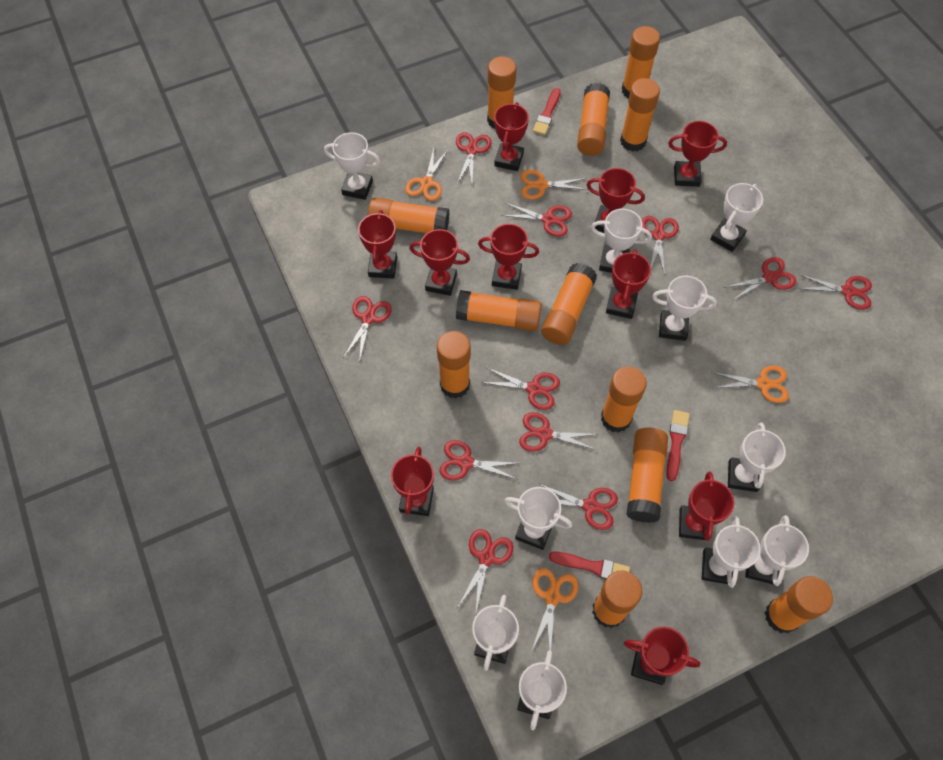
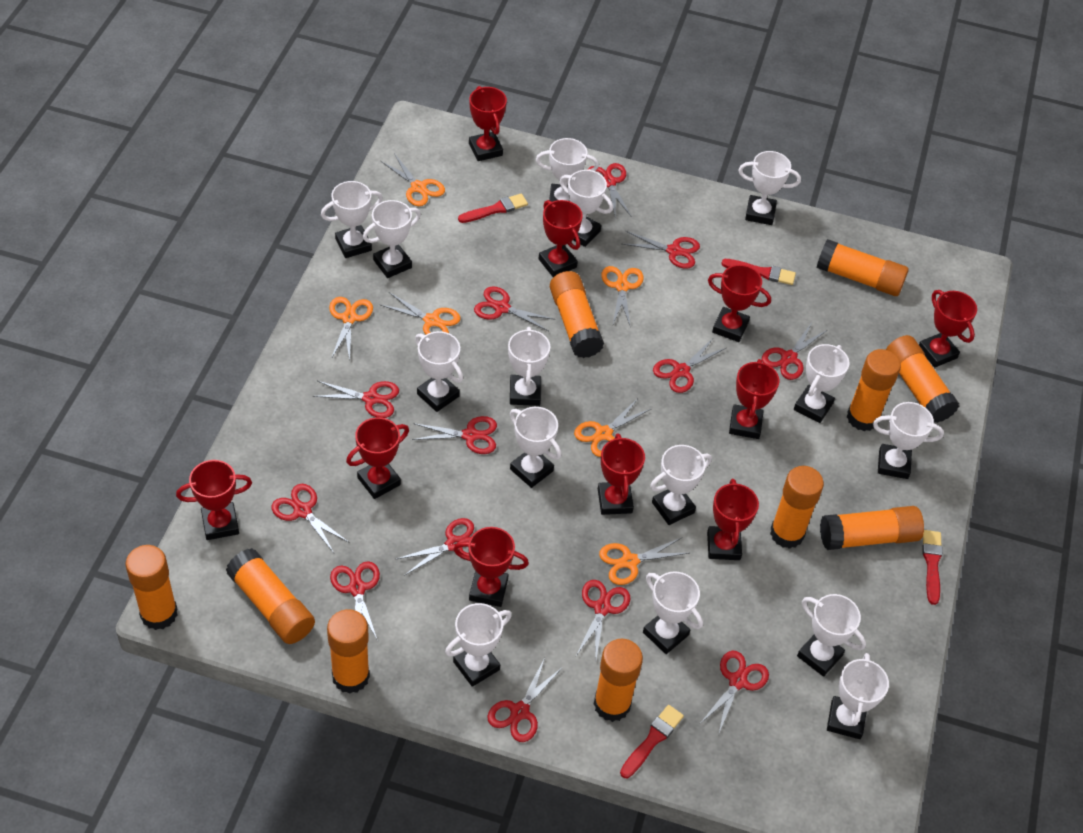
orange glue stick: 12 -> 10
orange scissors: 4 -> 6
red brush: 3 -> 4
red scissors: 11 -> 13
white trophy: 10 -> 15

